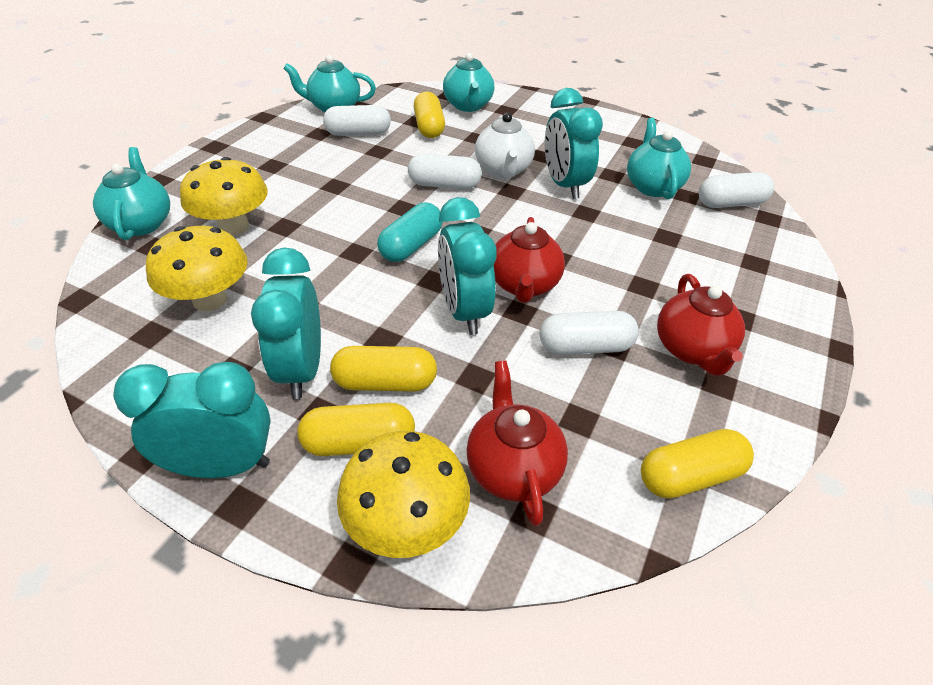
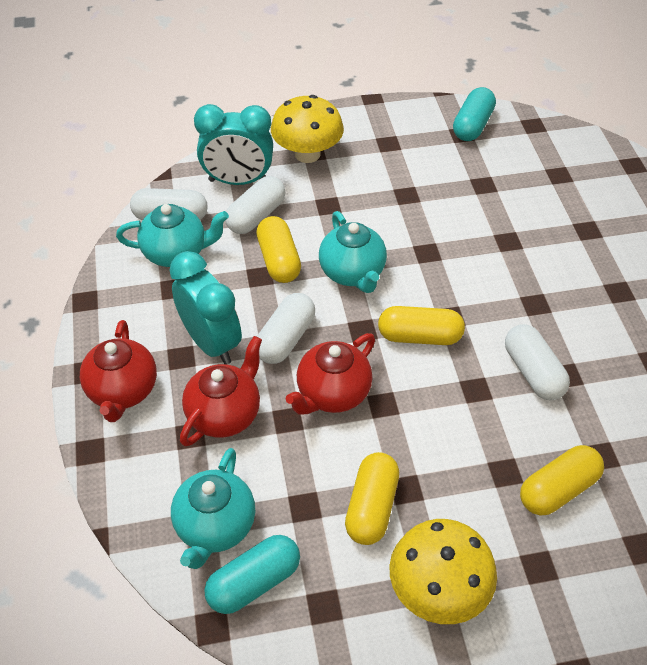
turquoise capsule: 1 -> 2
turquoise clock: 4 -> 2
turquoise teapot: 4 -> 3
white teapot: 1 -> 0
yellow mushroom: 3 -> 2

